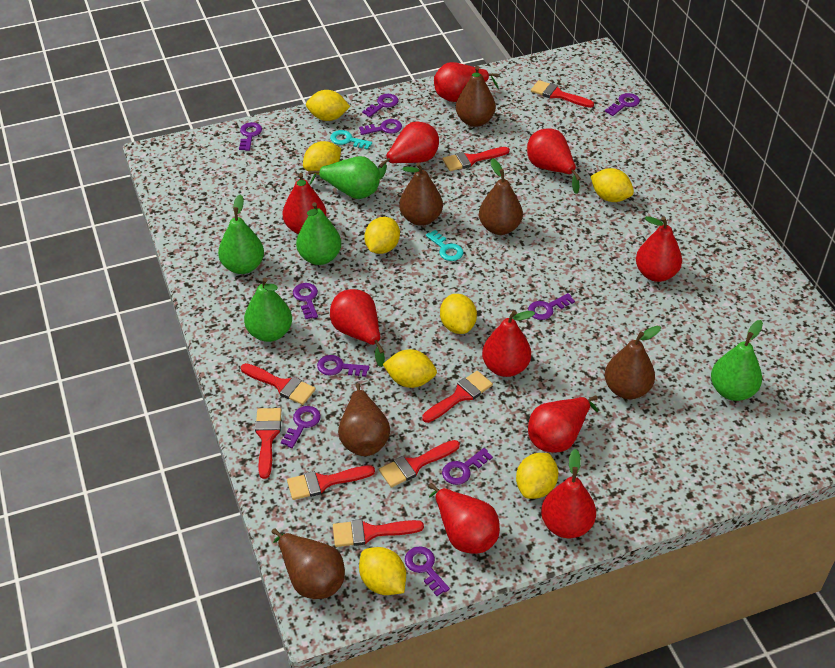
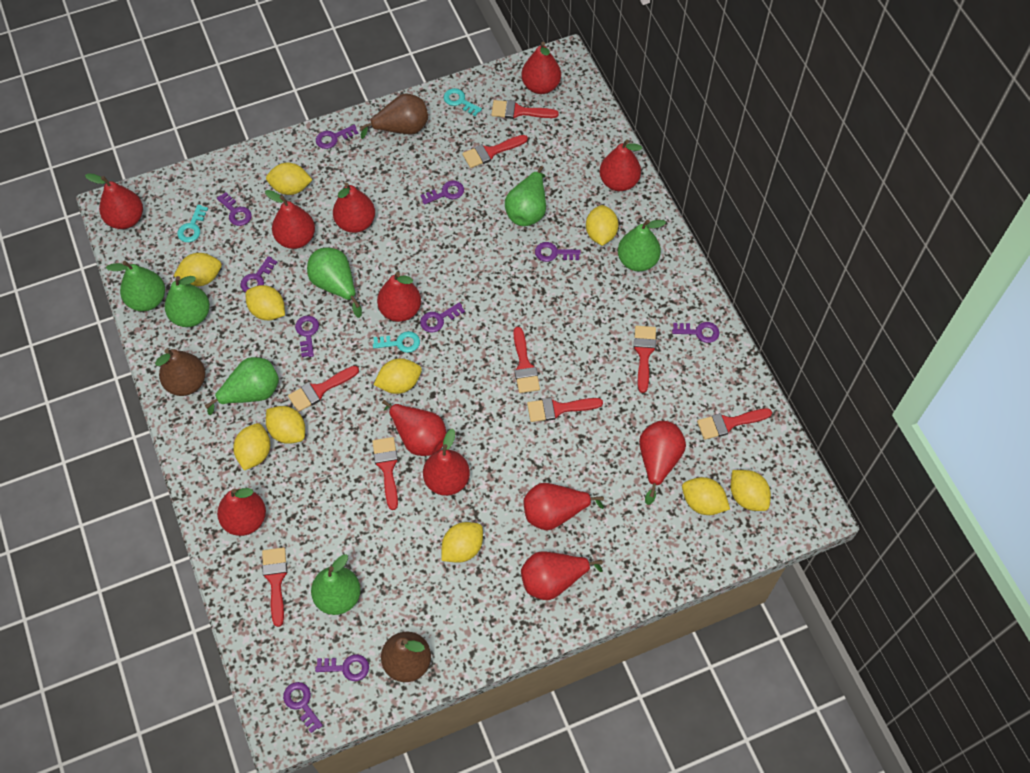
brown pear: 6 -> 3
green pear: 5 -> 7
red brush: 8 -> 9
red pear: 10 -> 12
turquoise key: 2 -> 3
yellow lemon: 8 -> 10

